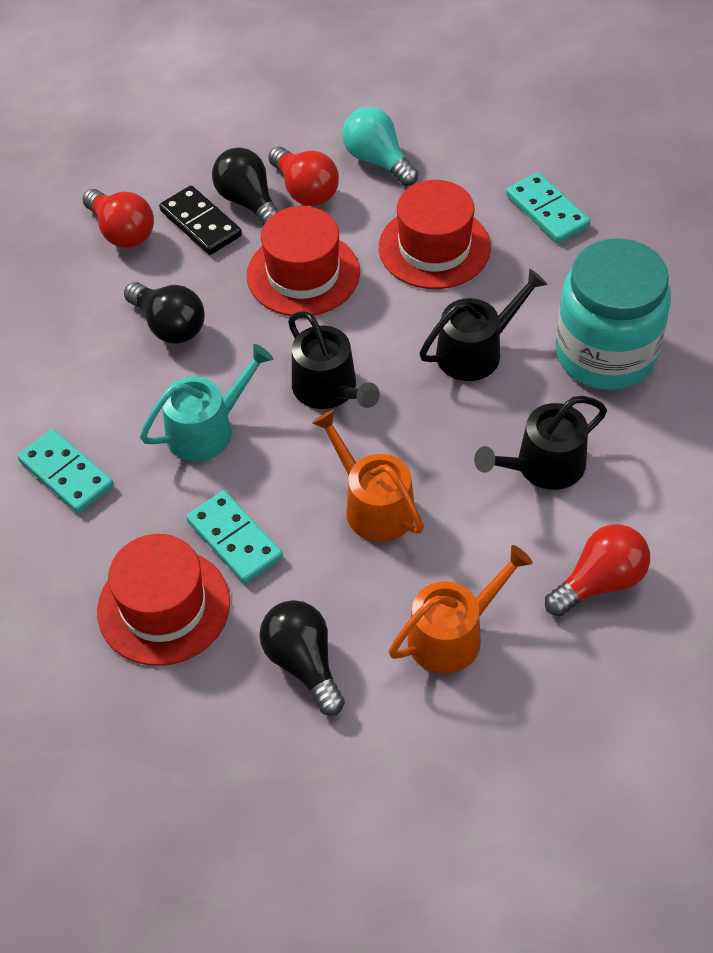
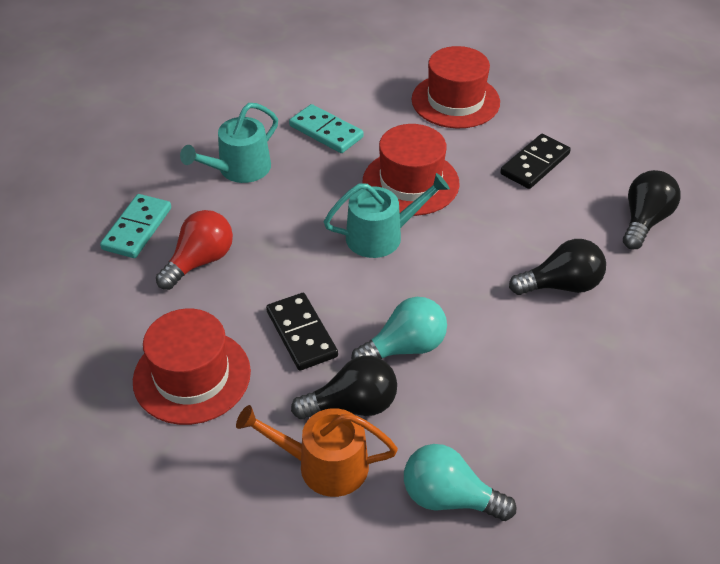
black domino: 1 -> 2
black watering can: 3 -> 0
orange watering can: 2 -> 1
red light bulb: 3 -> 1
turquoise domino: 3 -> 2
turquoise jar: 1 -> 0
turquoise light bulb: 1 -> 2
turquoise watering can: 1 -> 2

